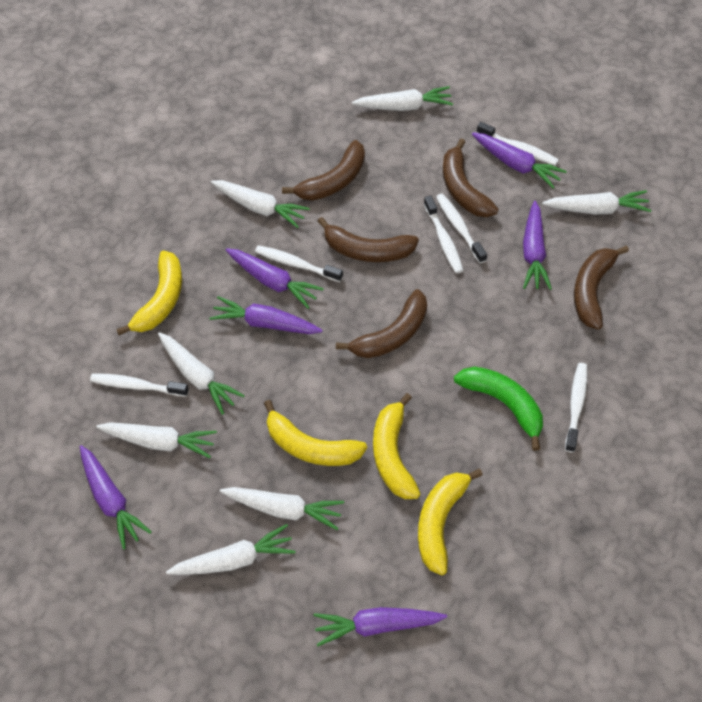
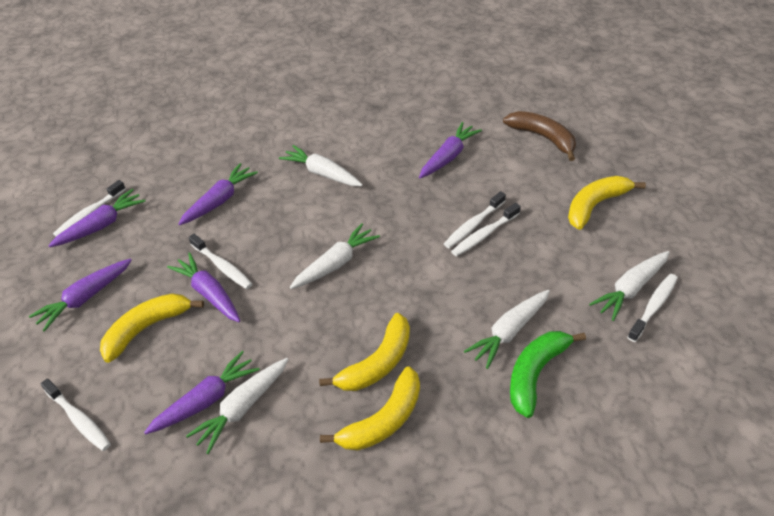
brown banana: 5 -> 1
white carrot: 7 -> 5

